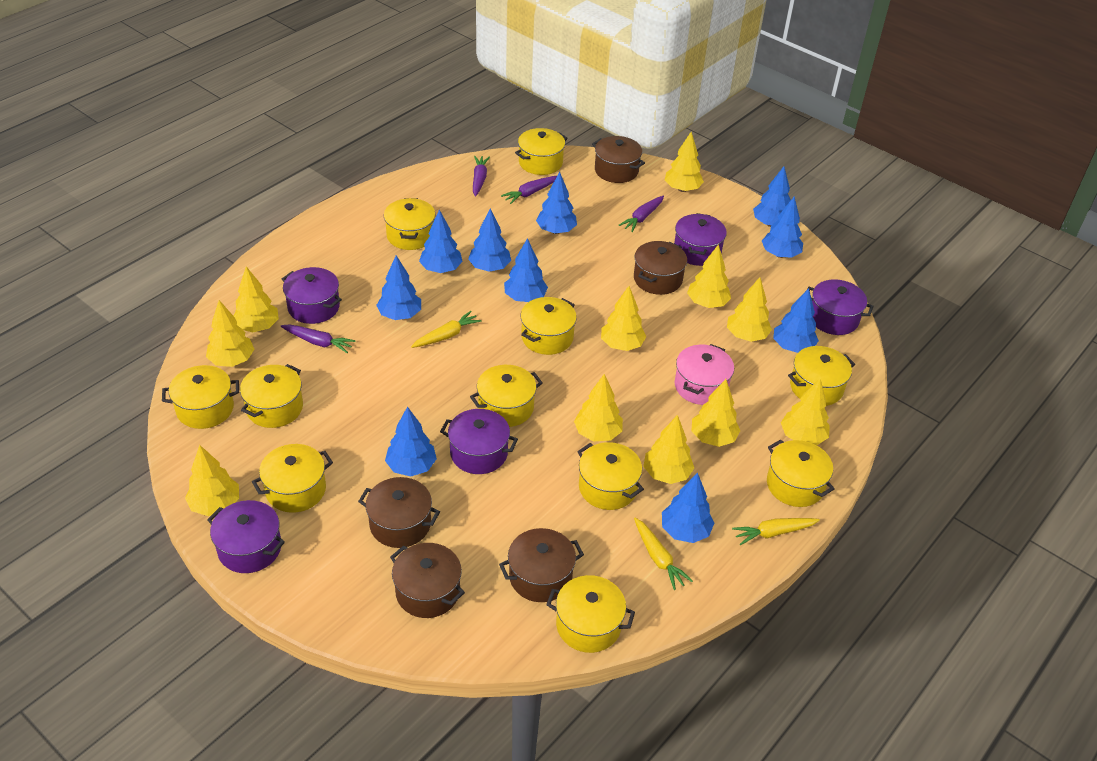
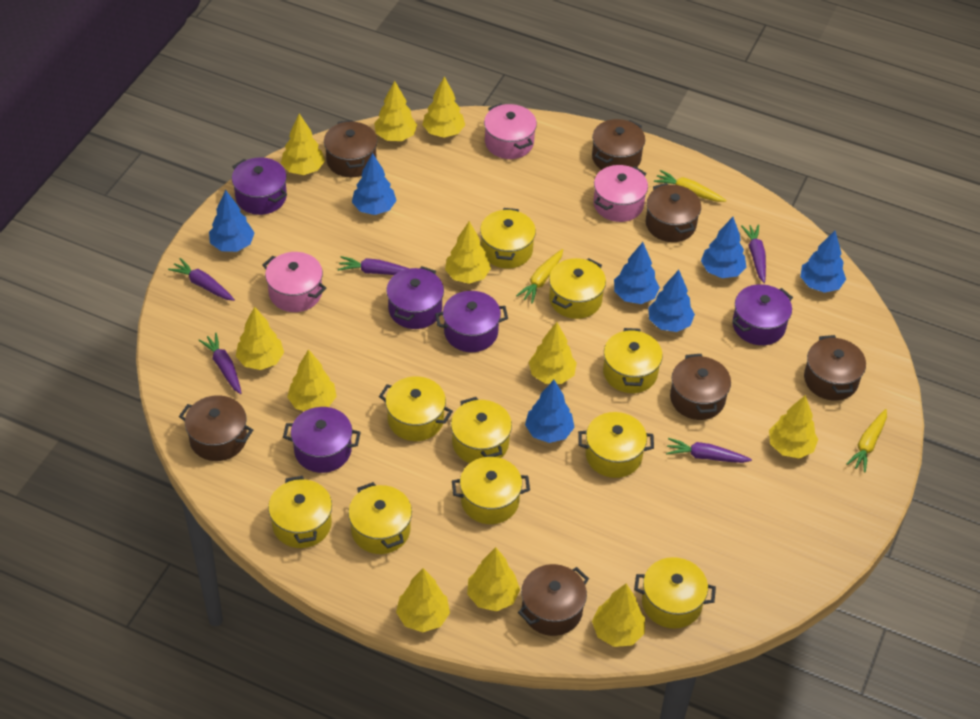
blue tree: 10 -> 7
brown pot: 5 -> 7
pink pot: 1 -> 3
purple carrot: 4 -> 5
yellow pot: 11 -> 10

